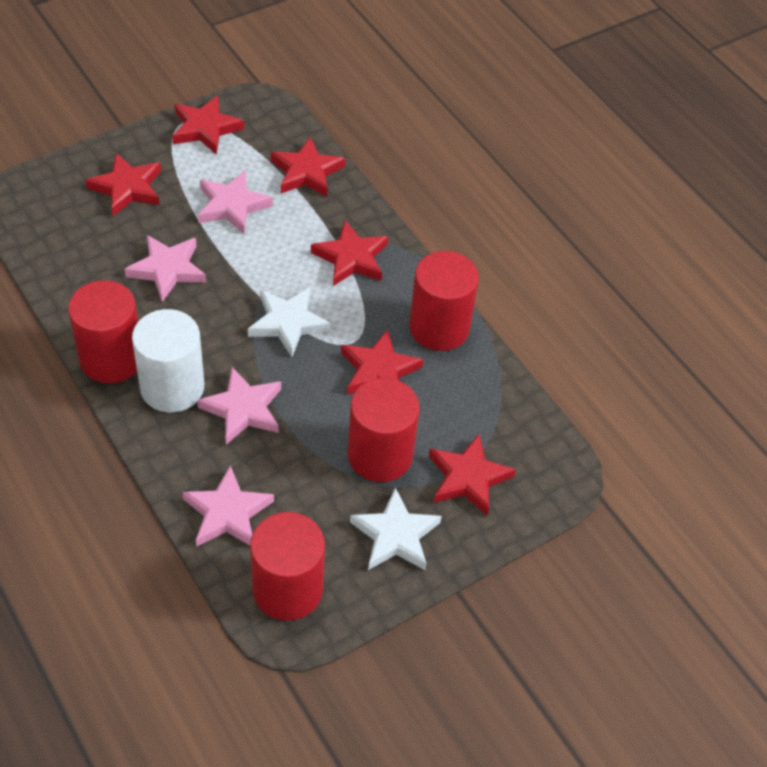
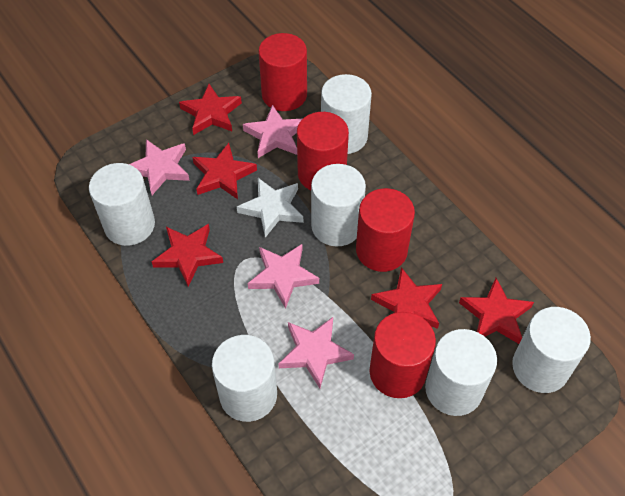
red star: 6 -> 5
white cylinder: 1 -> 6
white star: 2 -> 1

